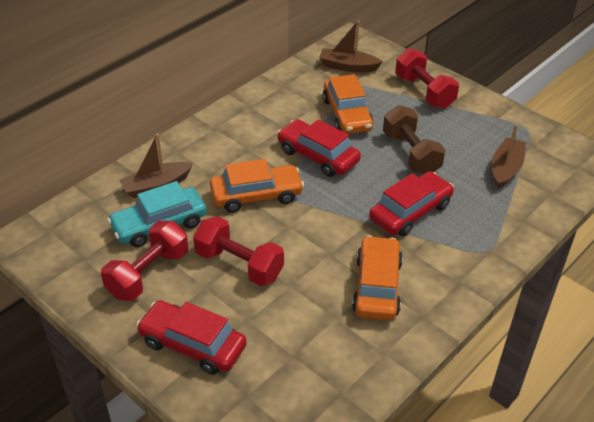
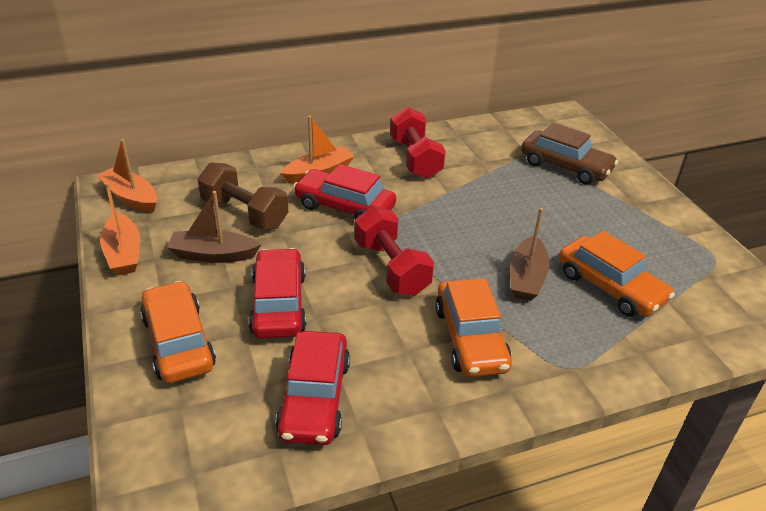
brown boat: 3 -> 2
brown car: 0 -> 1
orange boat: 0 -> 3
red dumbbell: 3 -> 2
turquoise car: 1 -> 0

